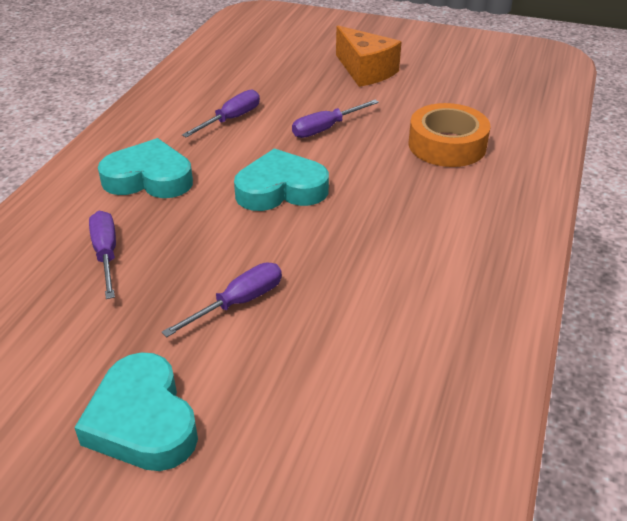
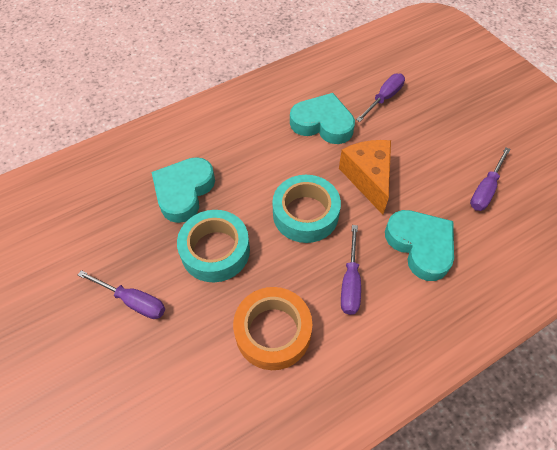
turquoise tape: 0 -> 2

